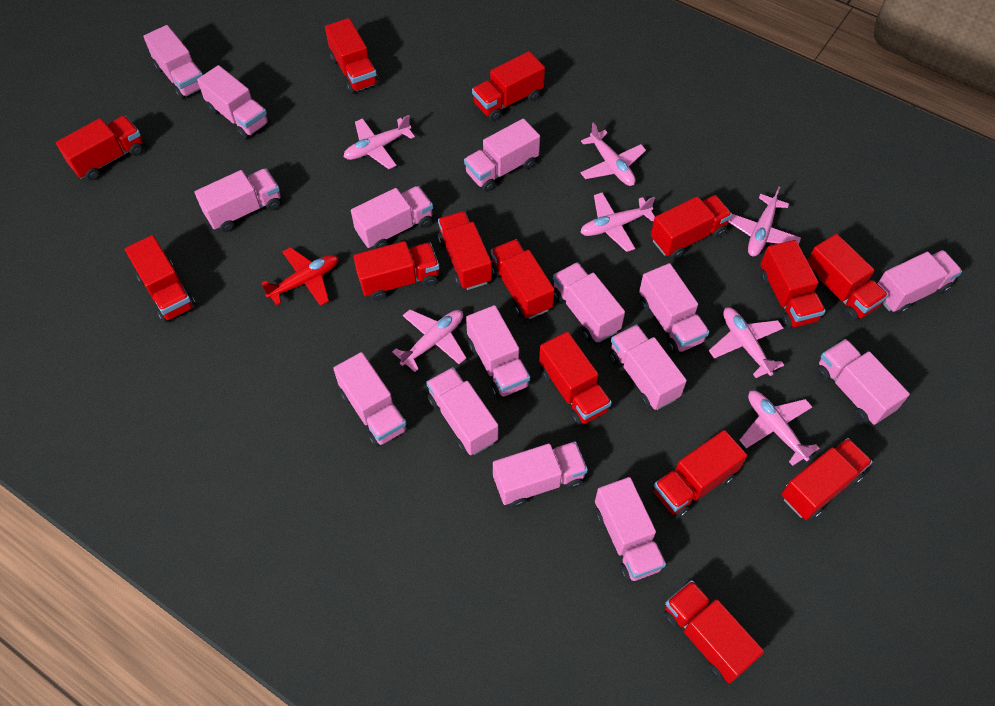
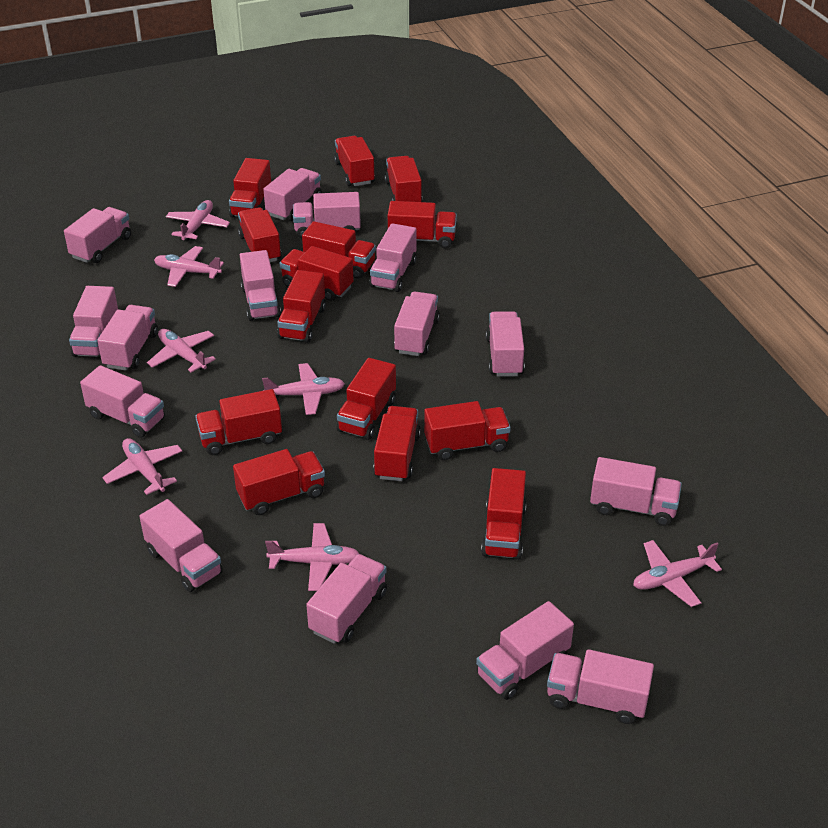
red plane: 1 -> 0

